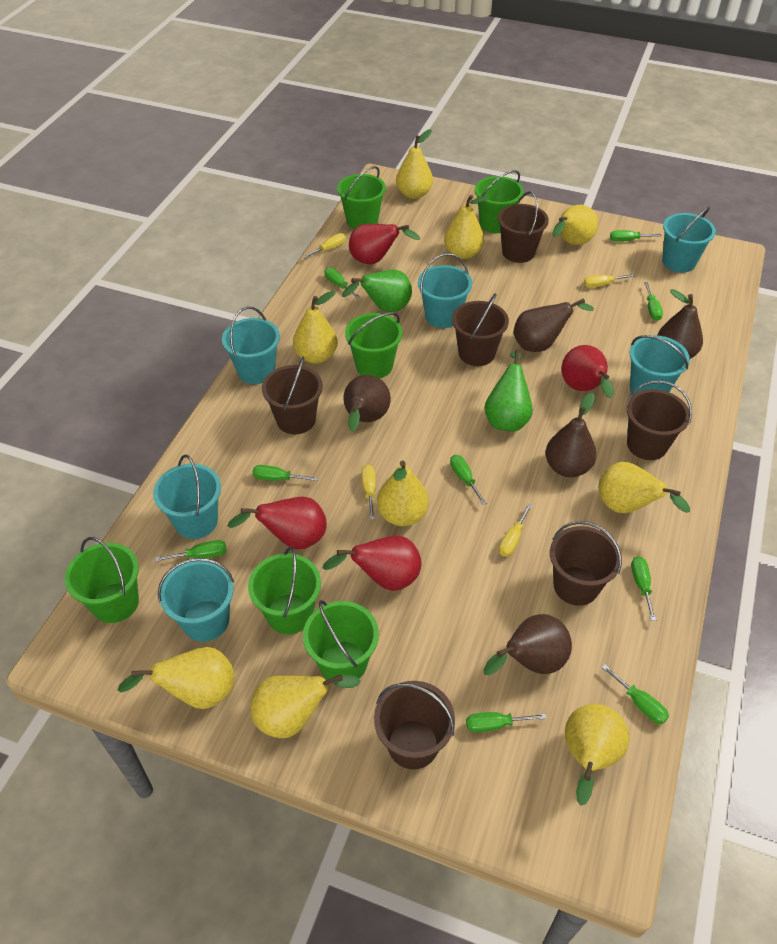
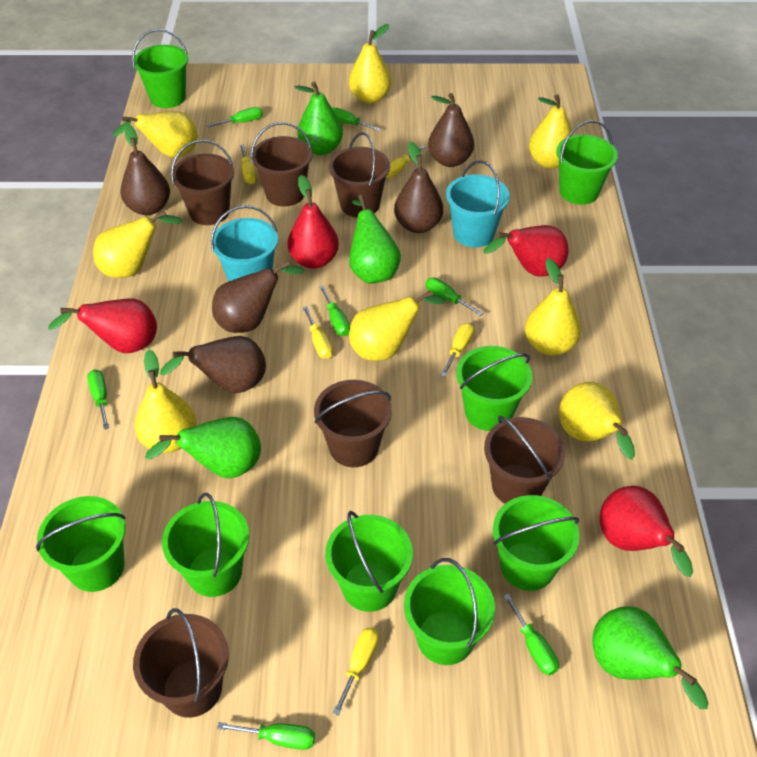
green bucket: 6 -> 8
green pear: 2 -> 4
green screwdriver: 9 -> 7
turquoise bucket: 6 -> 2
yellow pear: 9 -> 8
yellow screwdriver: 4 -> 5

